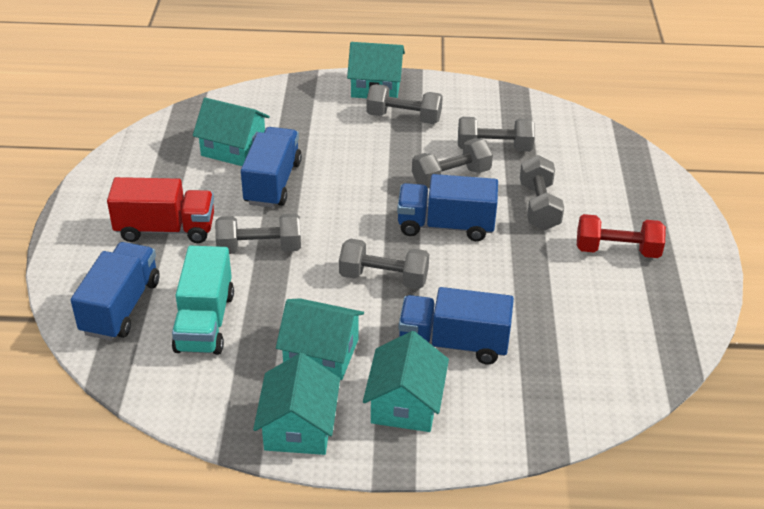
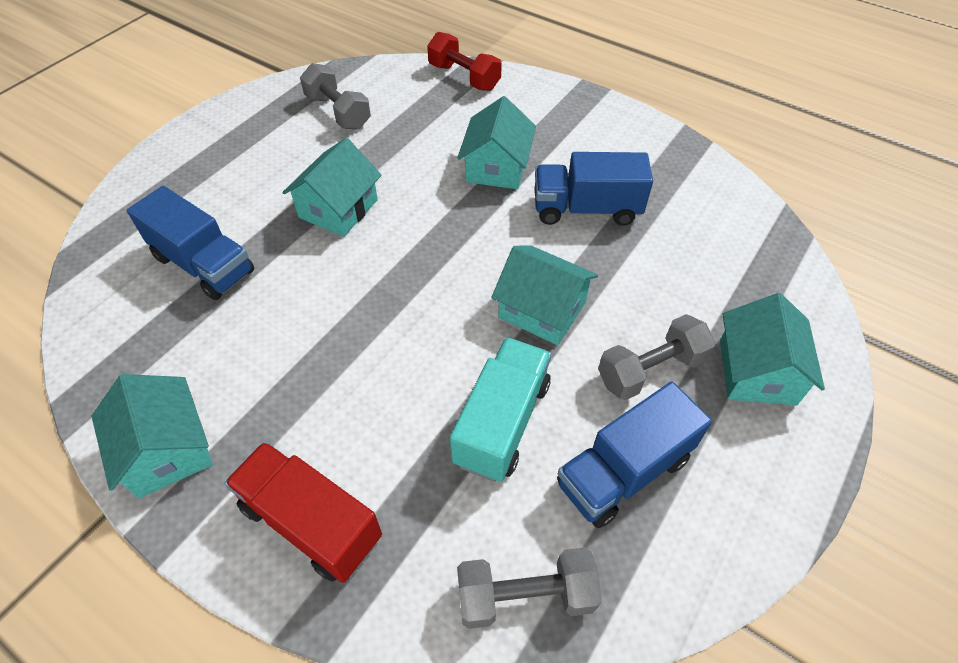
blue truck: 4 -> 3
grey dumbbell: 6 -> 3

